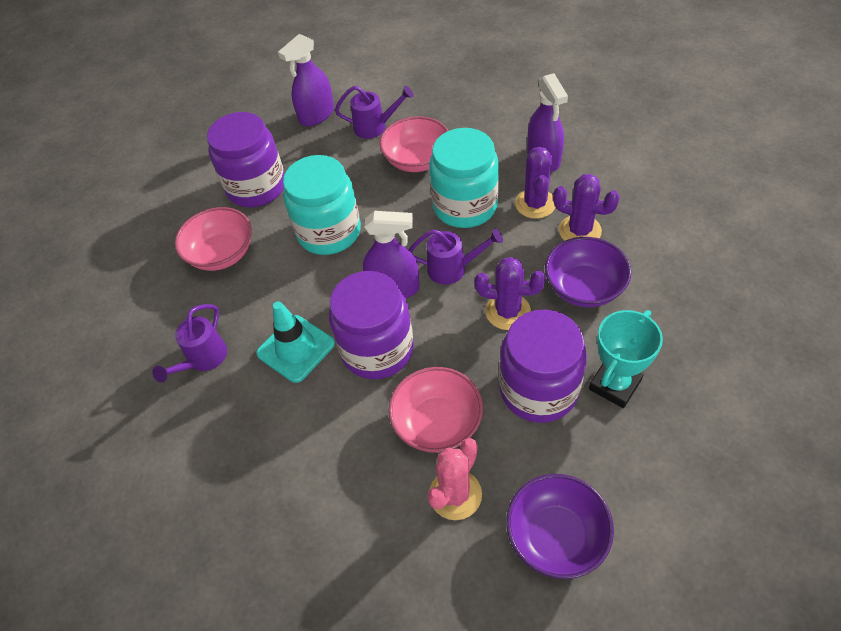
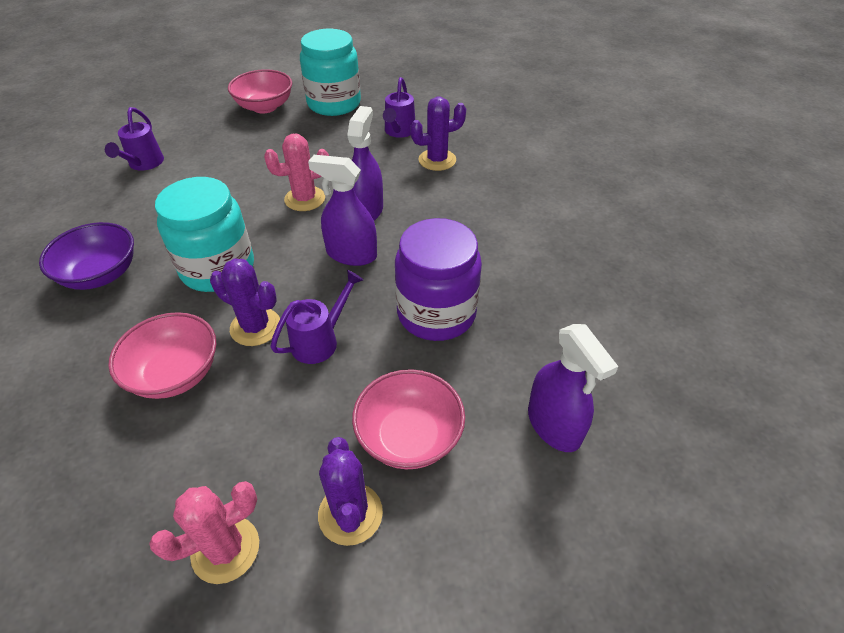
pink cactus: 1 -> 2
purple bowl: 2 -> 1
purple jar: 3 -> 1
turquoise traffic cone: 1 -> 0
turquoise trophy: 1 -> 0

